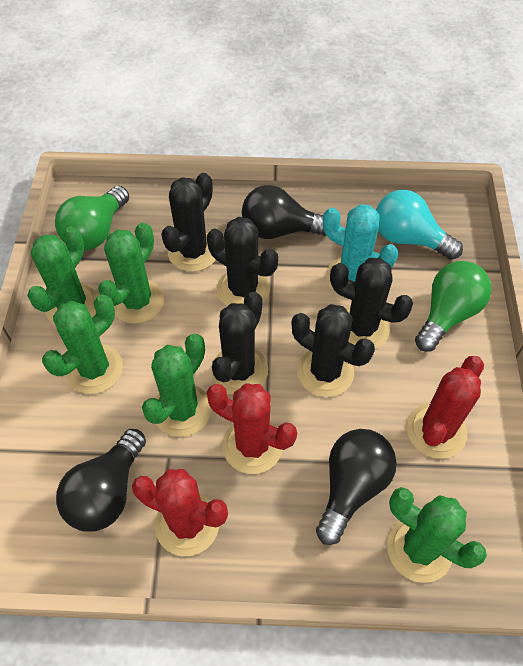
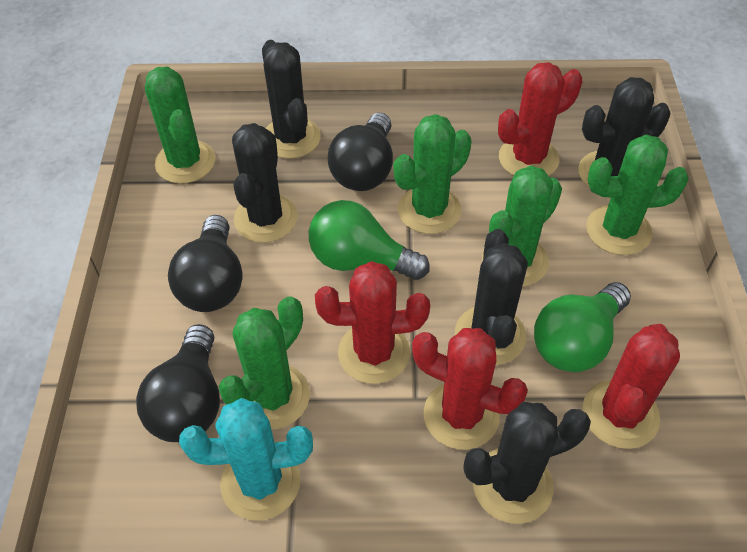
red cactus: 3 -> 4
turquoise light bulb: 1 -> 0

